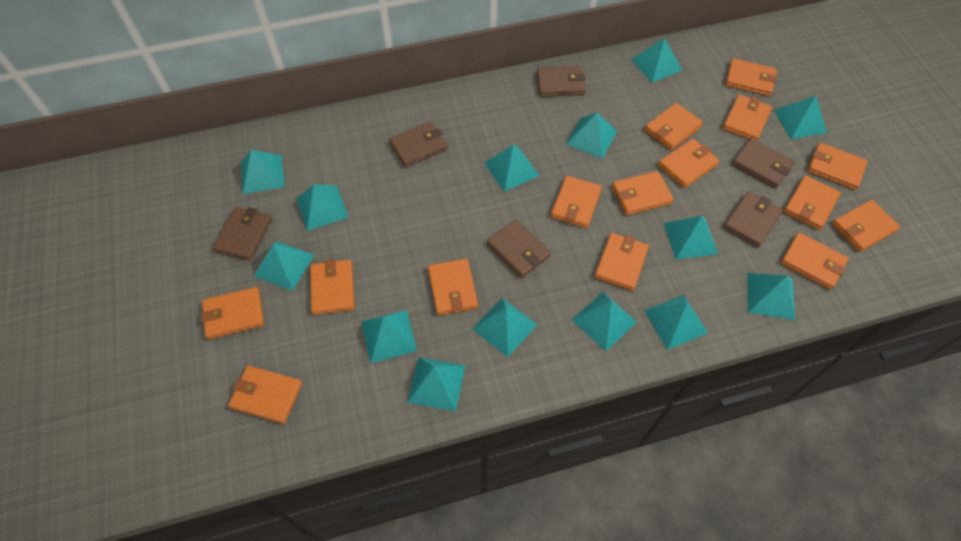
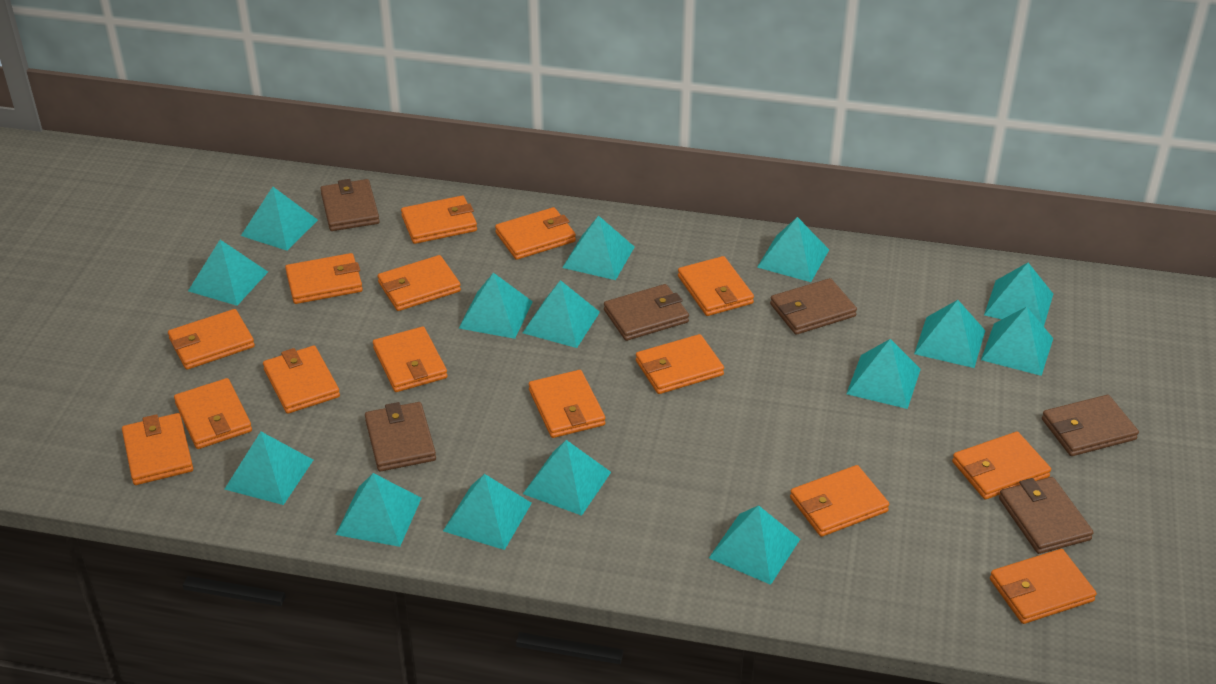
turquoise pyramid: 14 -> 15

